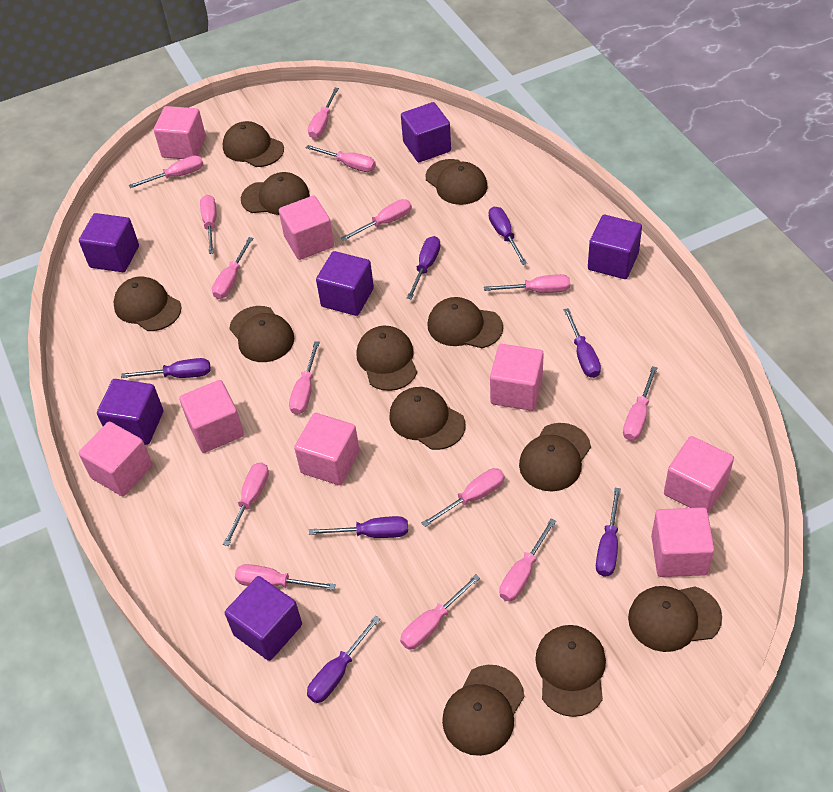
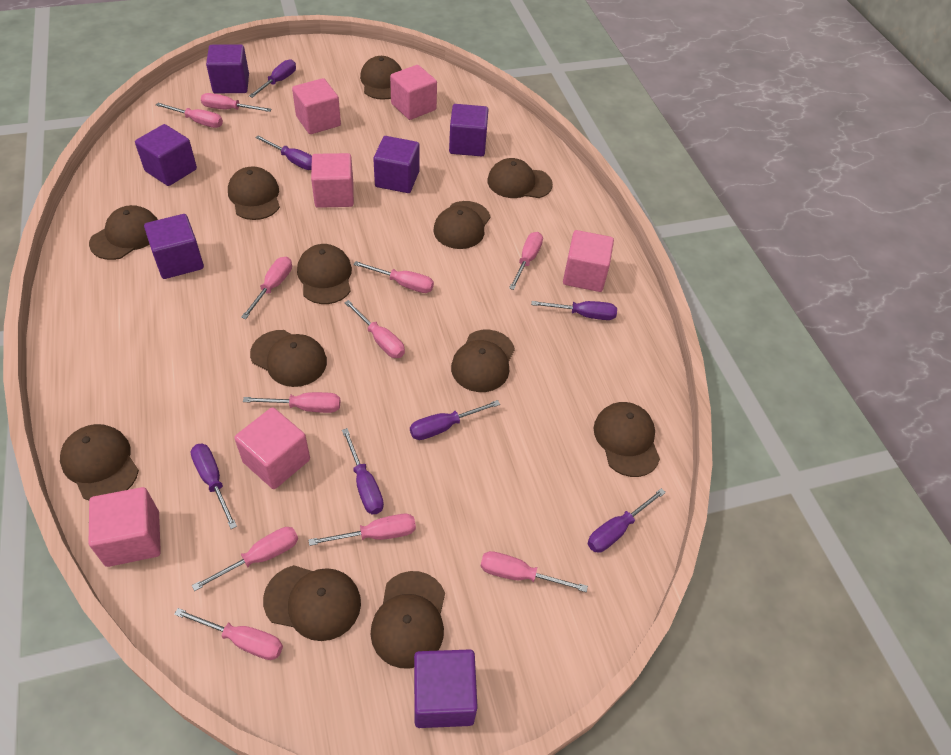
pink cube: 8 -> 6
pink screwdriver: 14 -> 11

